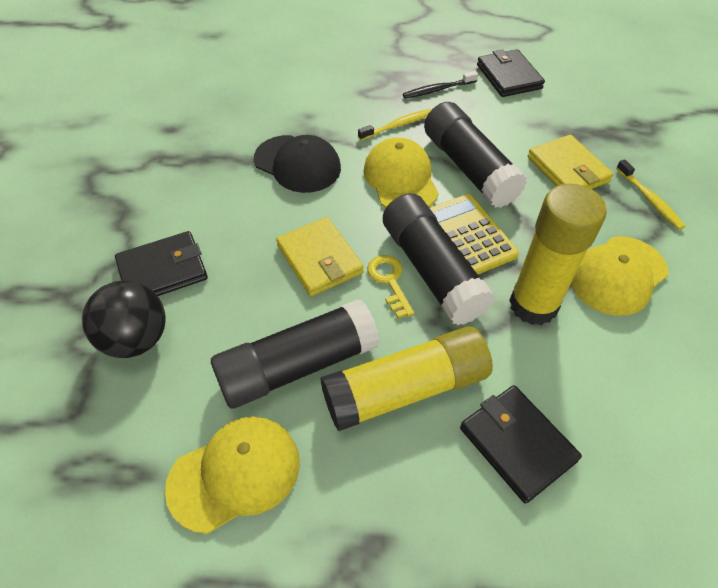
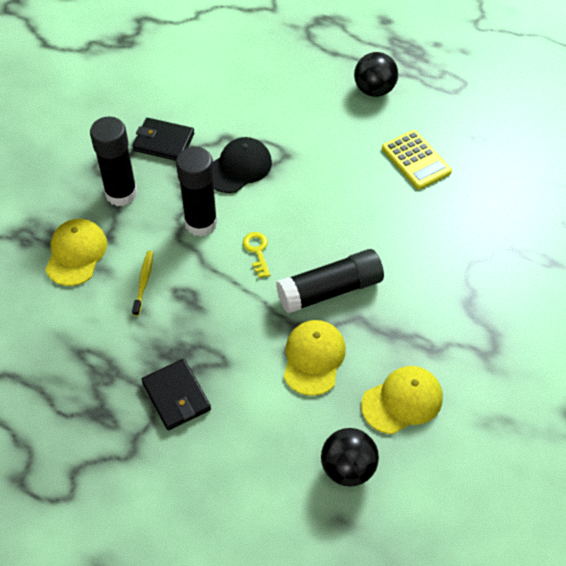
black ball: 1 -> 2
black toothbrush: 1 -> 0
black wallet: 3 -> 2
yellow glue stick: 2 -> 0
yellow toothbrush: 2 -> 1
yellow wallet: 2 -> 0

